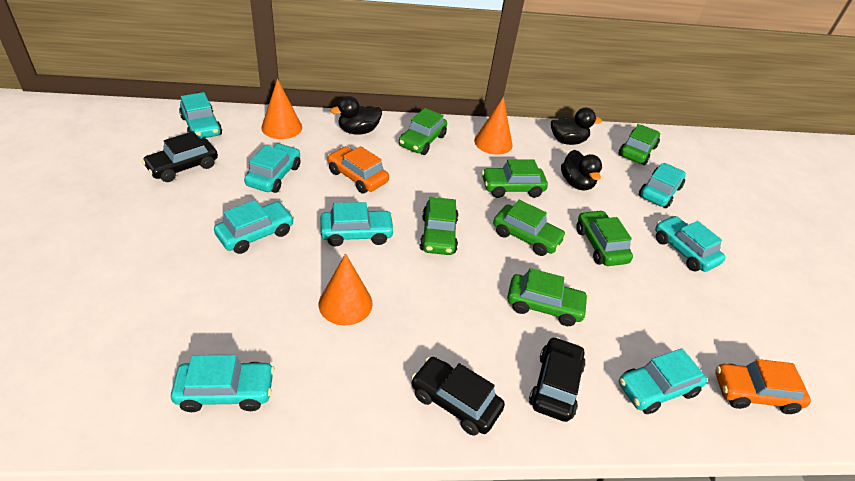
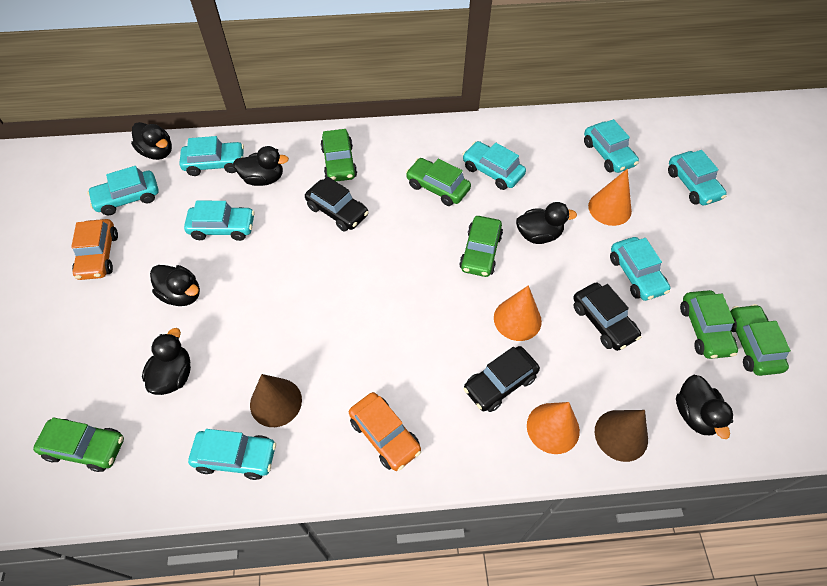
black duck: 3 -> 6
brown cone: 0 -> 2
green car: 7 -> 6

